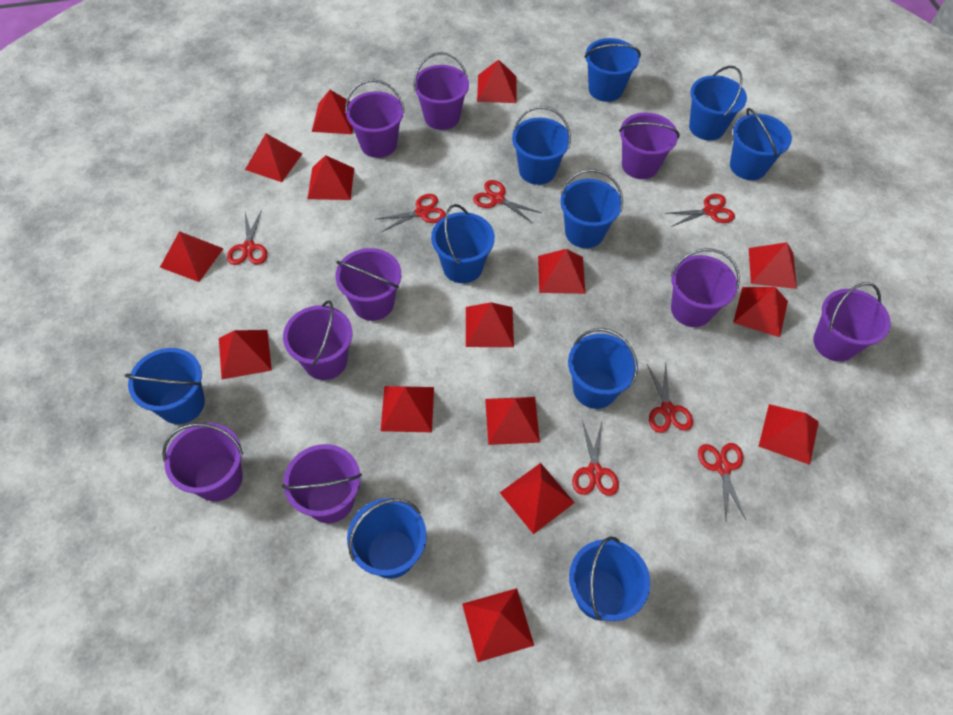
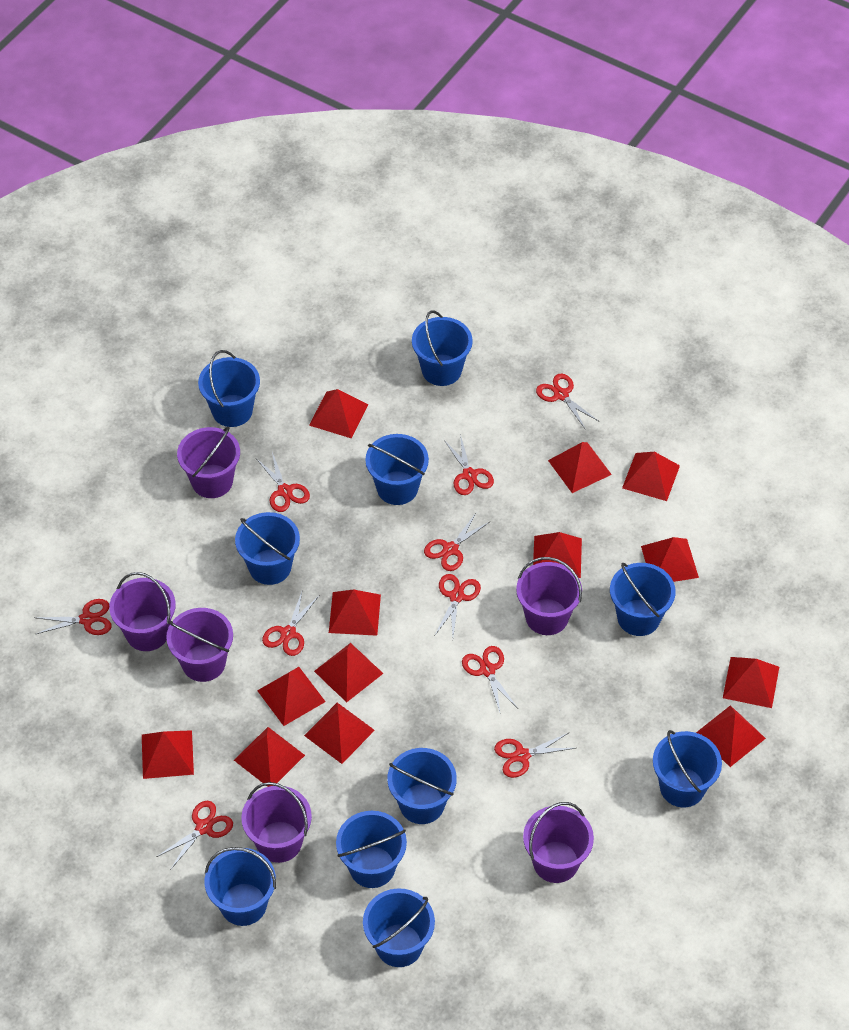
purple bucket: 9 -> 6
red pyramid: 15 -> 13
red scissors: 7 -> 10

